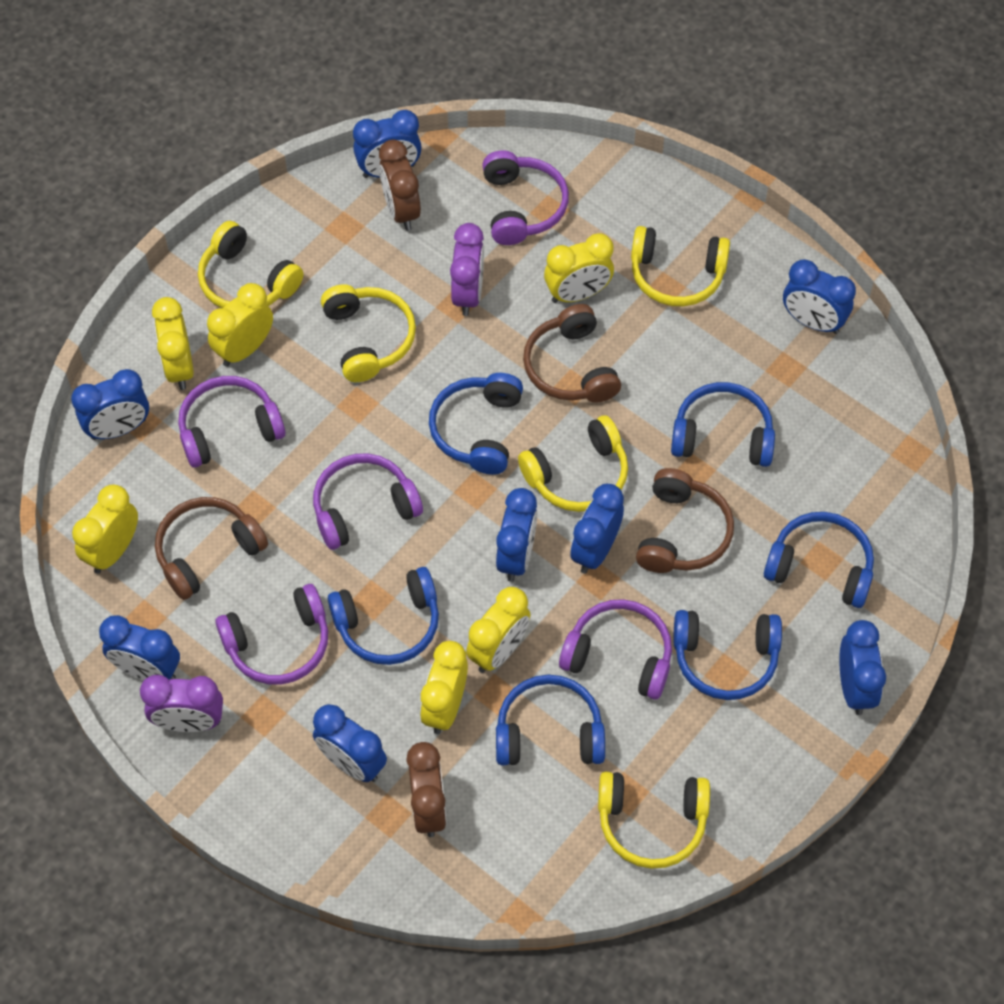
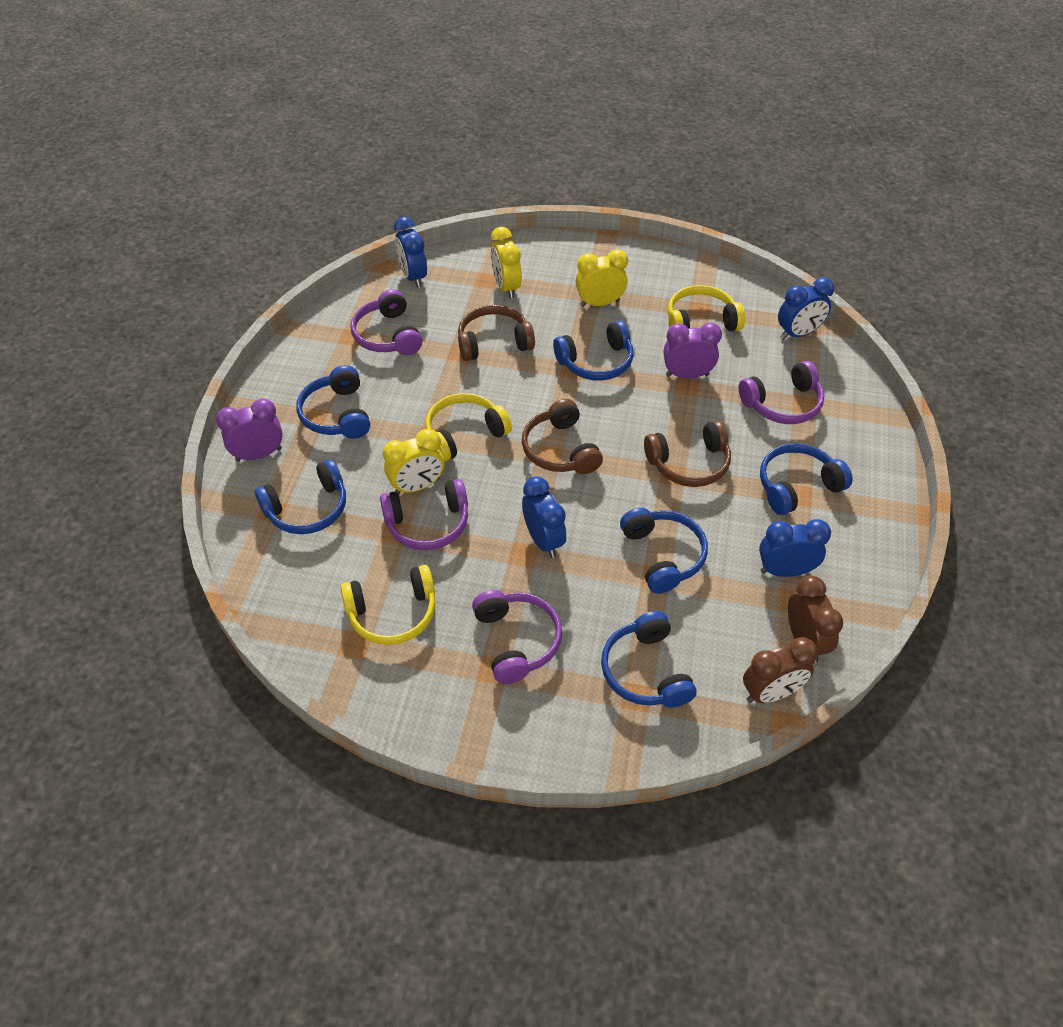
blue clock: 8 -> 4
purple headphones: 5 -> 4
yellow clock: 6 -> 3
yellow headphones: 5 -> 3

